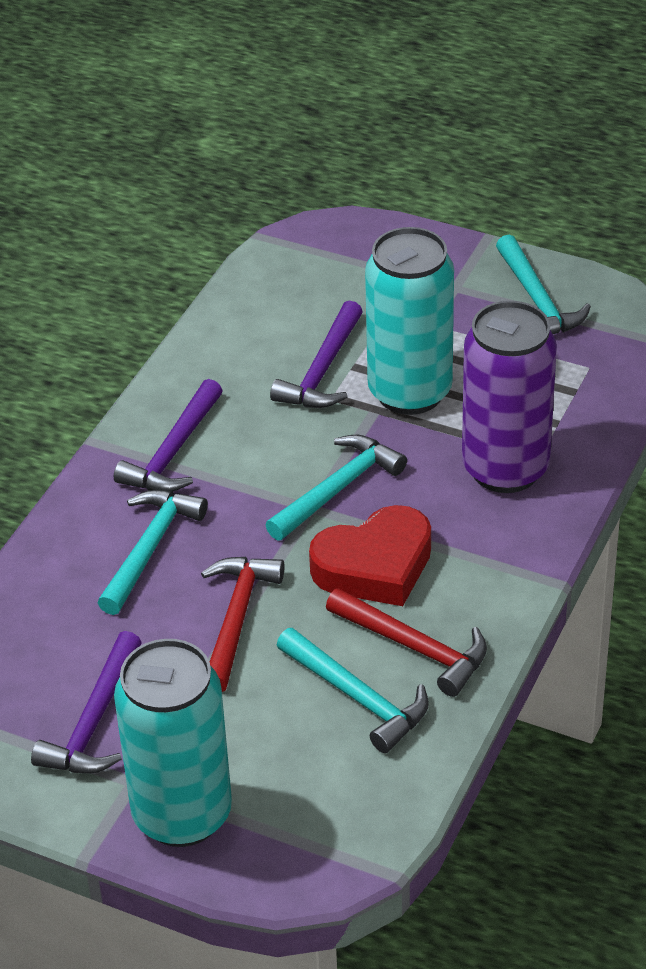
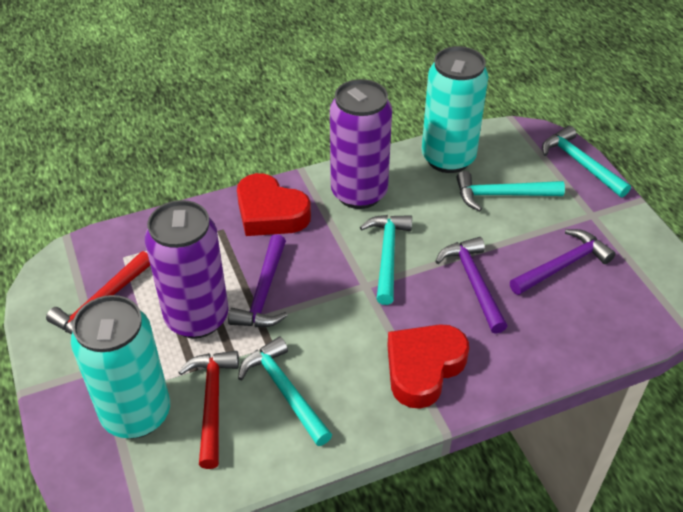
purple can: 1 -> 2
red heart: 1 -> 2

